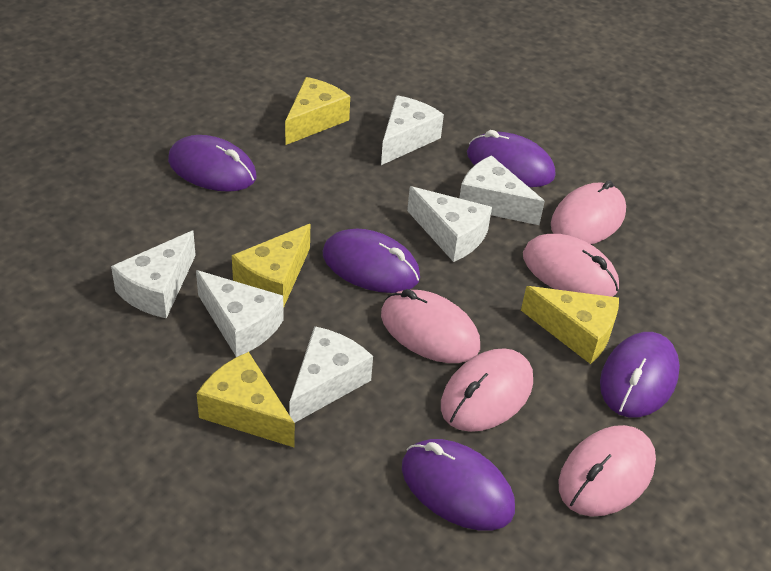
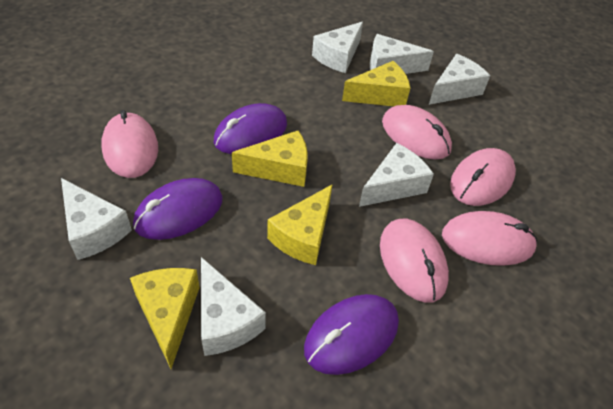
purple mouse: 5 -> 3

